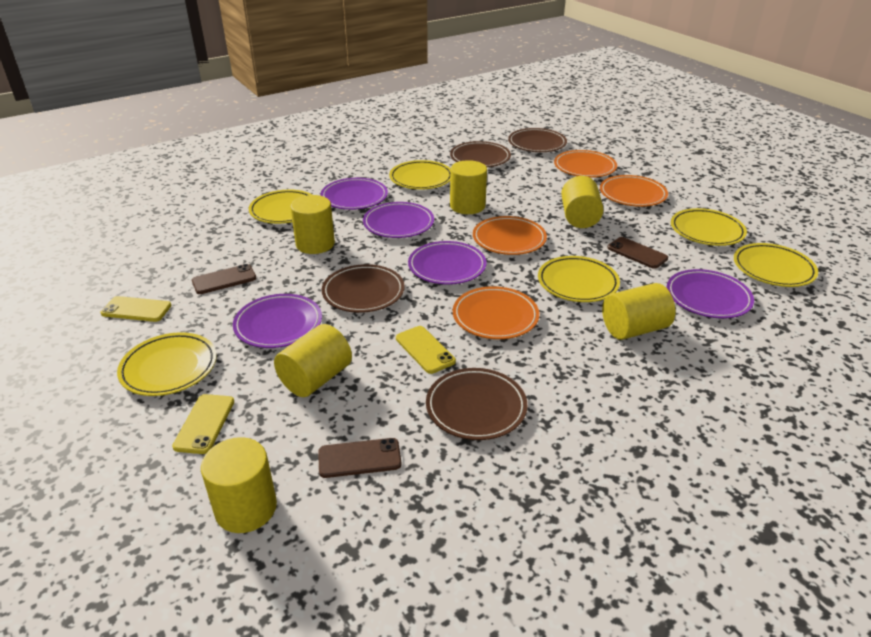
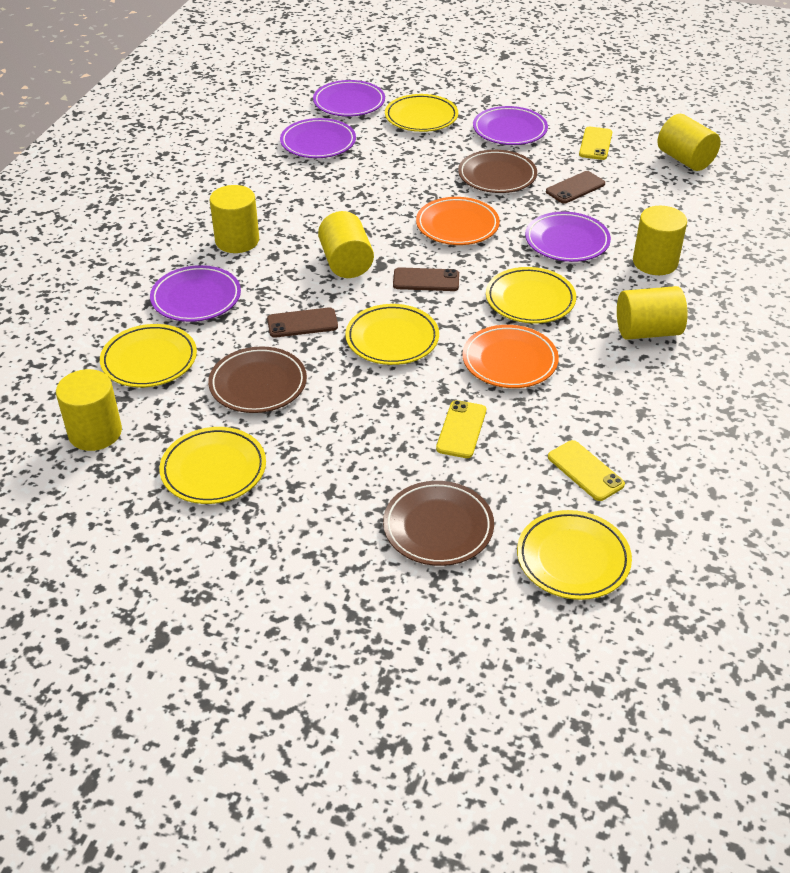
brown plate: 4 -> 3
orange plate: 4 -> 2

